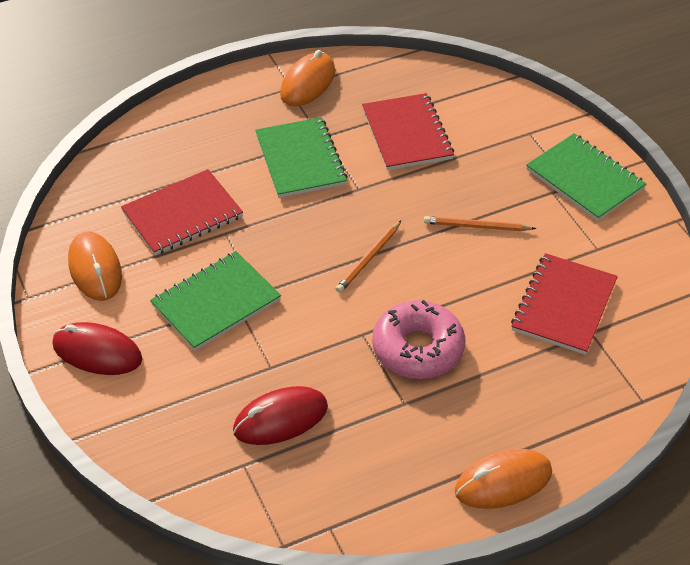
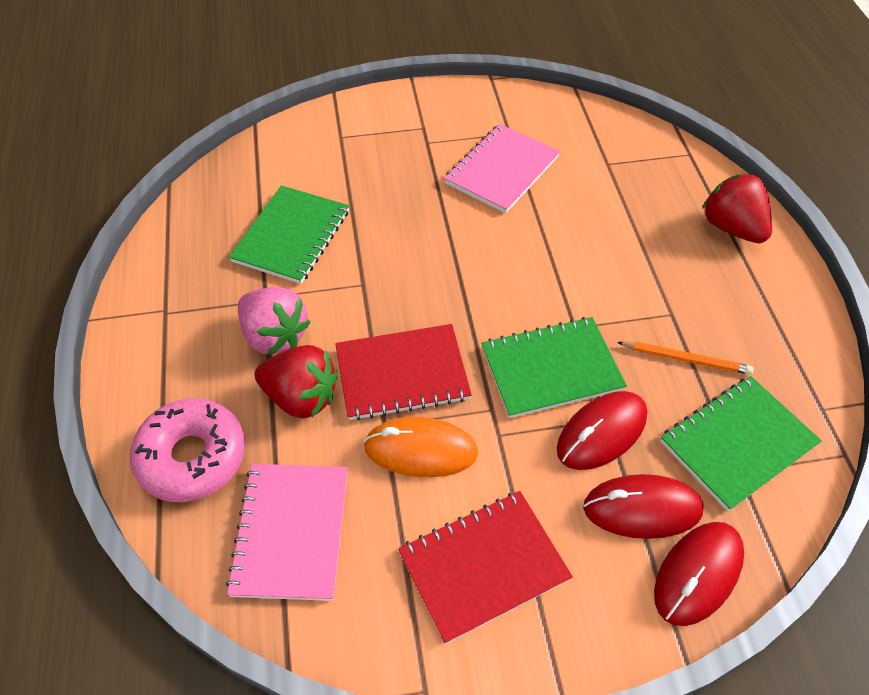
orange mouse: 3 -> 1
orange pencil: 2 -> 1
pink notebook: 0 -> 2
pink strawberry: 0 -> 1
red mouse: 2 -> 3
red notebook: 3 -> 2
red strawberry: 0 -> 2

